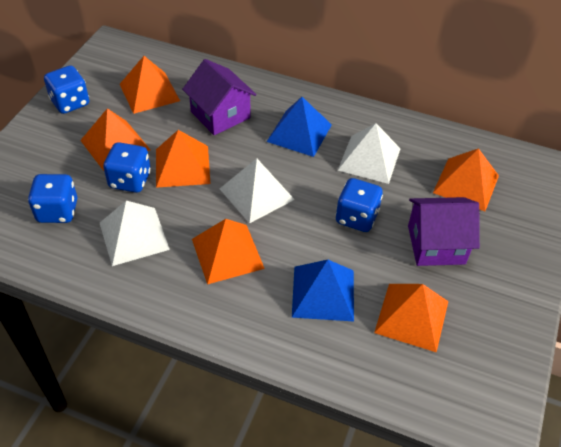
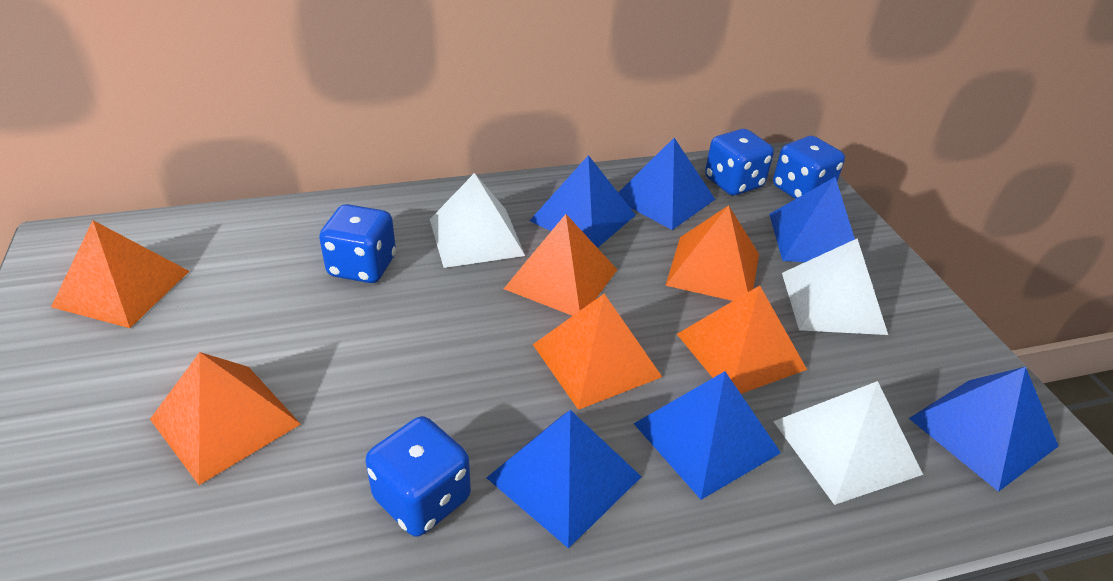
blue pyramid: 2 -> 6
purple house: 2 -> 0

